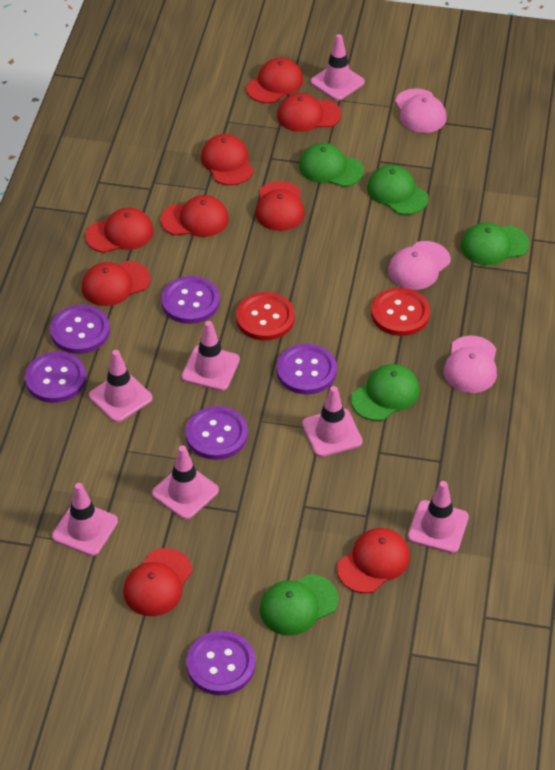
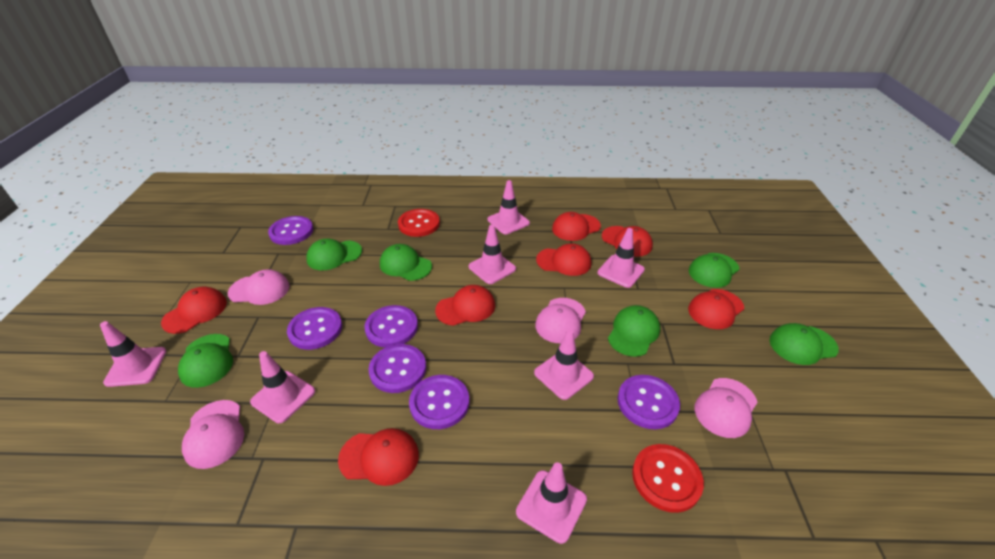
green cap: 5 -> 6
pink cap: 3 -> 4
red cap: 9 -> 7

